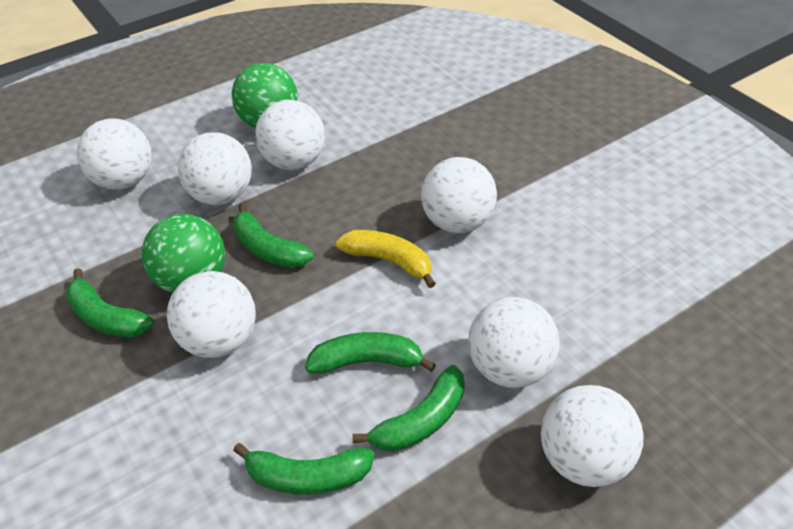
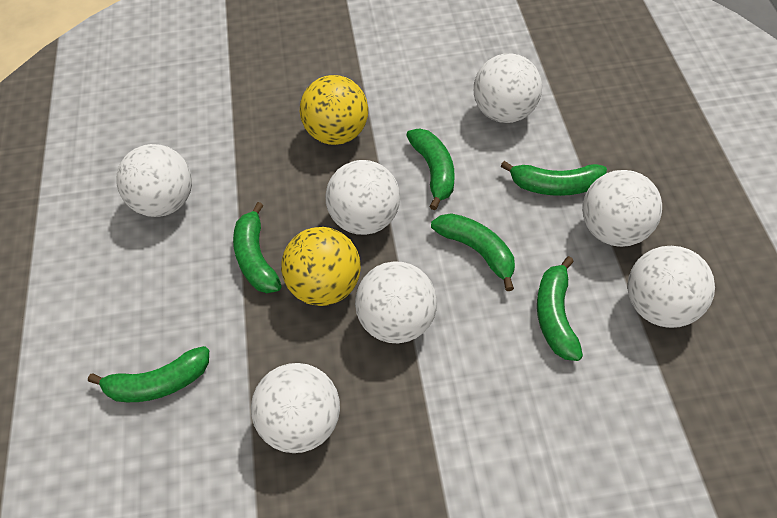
green ball: 2 -> 0
green banana: 5 -> 6
yellow ball: 0 -> 2
yellow banana: 1 -> 0

